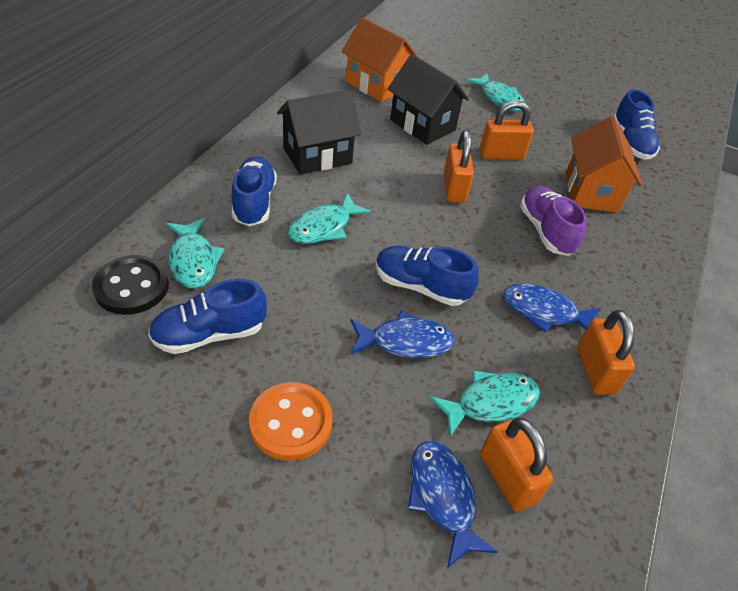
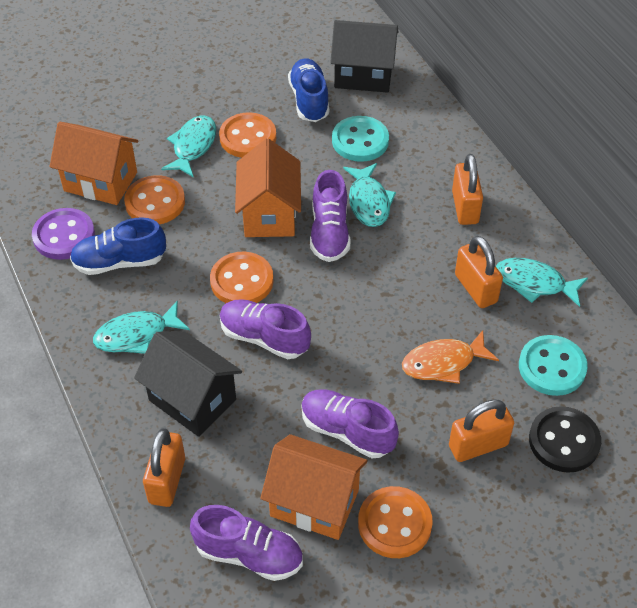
blue fish: 3 -> 0
blue shoe: 4 -> 2
orange button: 1 -> 4
orange fish: 0 -> 1
orange house: 2 -> 3
purple button: 0 -> 1
purple shoe: 1 -> 4
turquoise button: 0 -> 2

